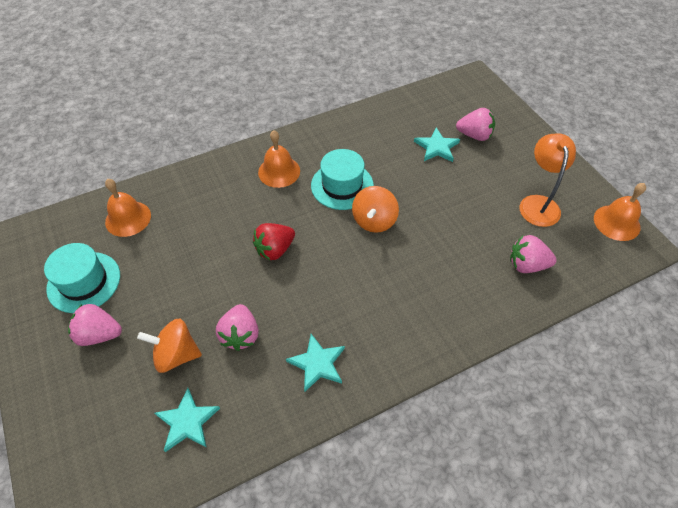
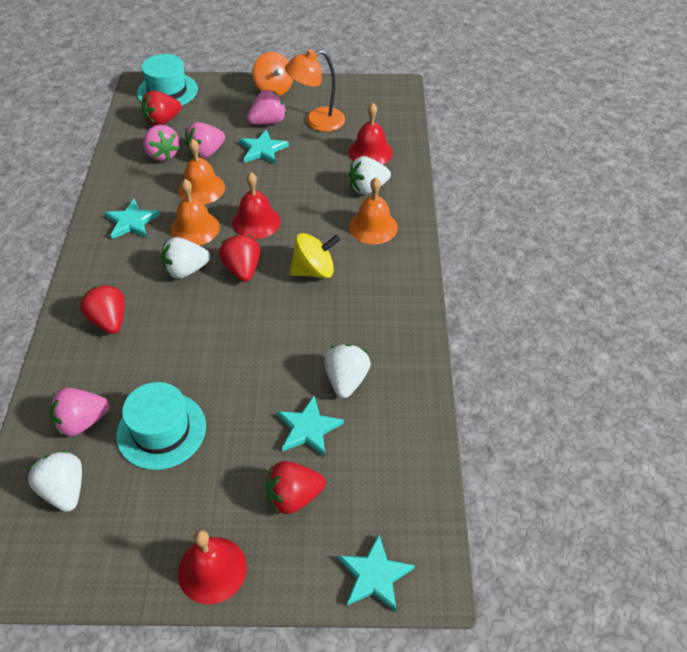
orange spinning top: 2 -> 1
red bell: 0 -> 3
red strawberry: 1 -> 4
turquoise star: 3 -> 4
white strawberry: 0 -> 4
yellow spinning top: 0 -> 1

